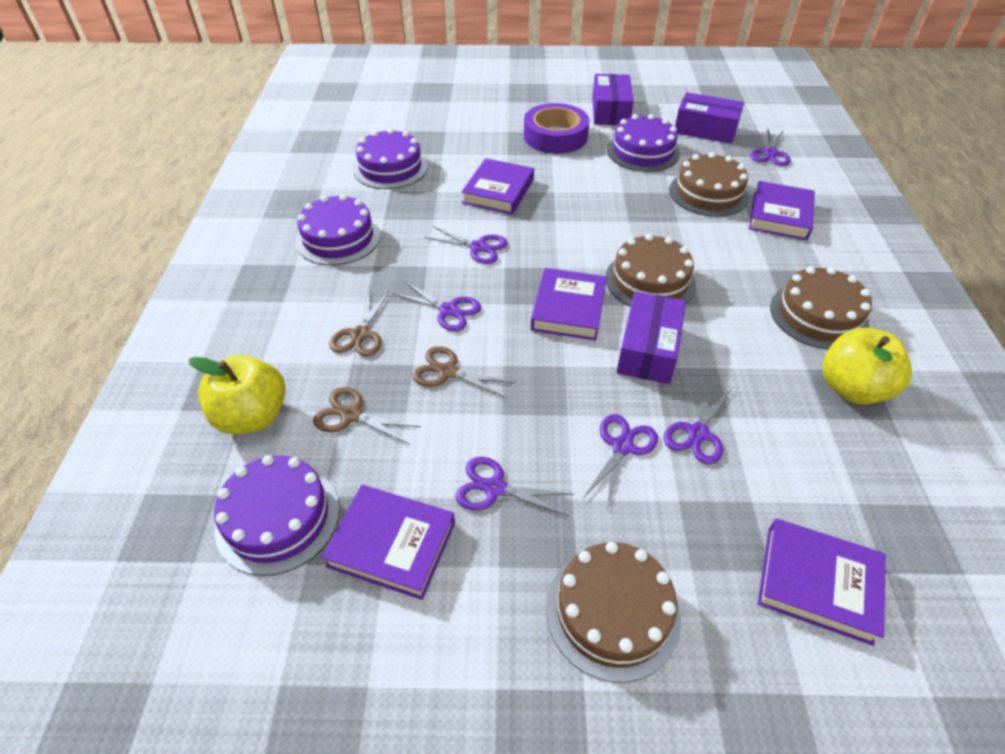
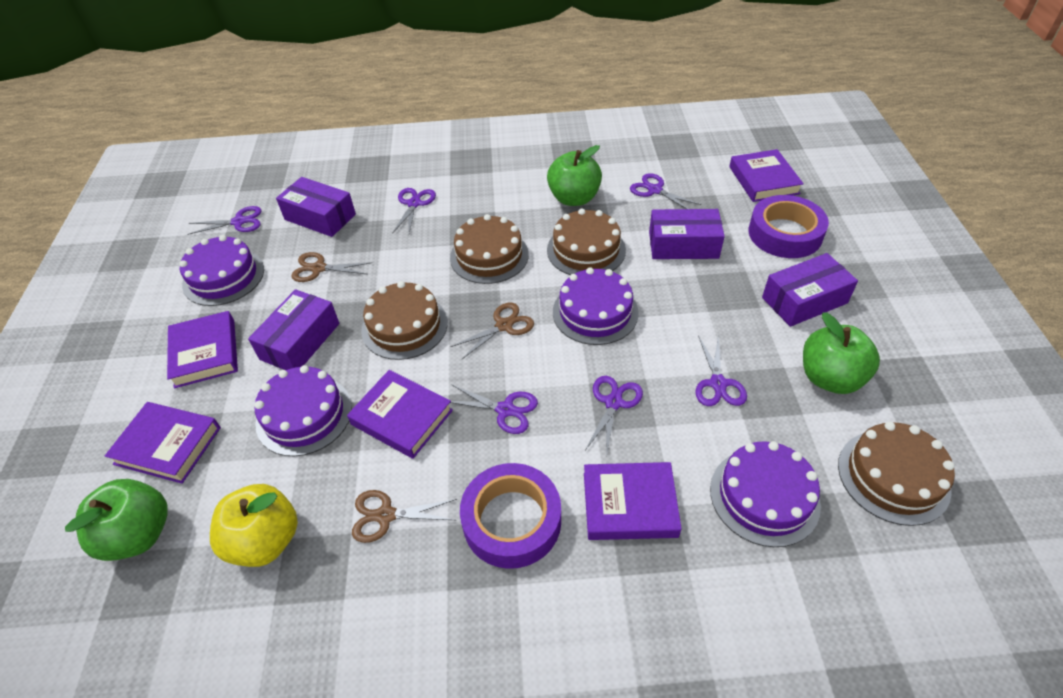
green apple: 0 -> 3
purple box: 3 -> 4
purple tape: 1 -> 2
yellow apple: 2 -> 1

